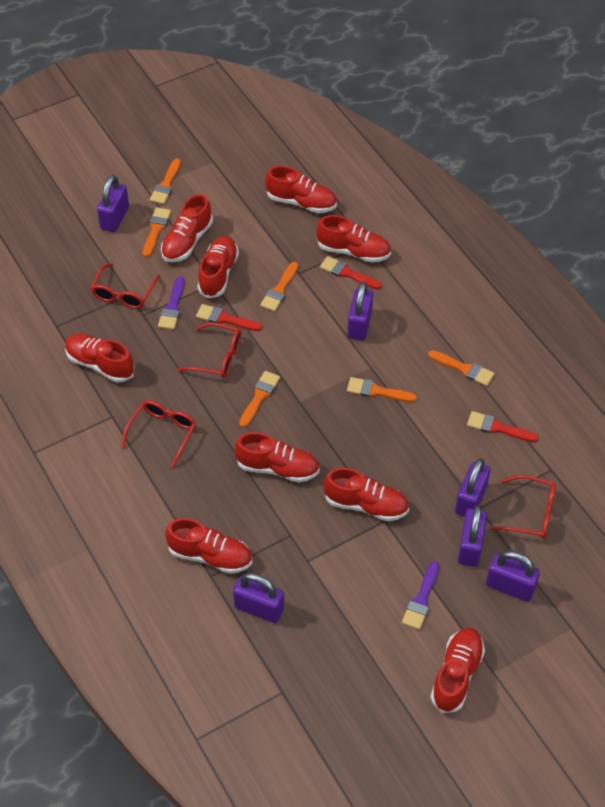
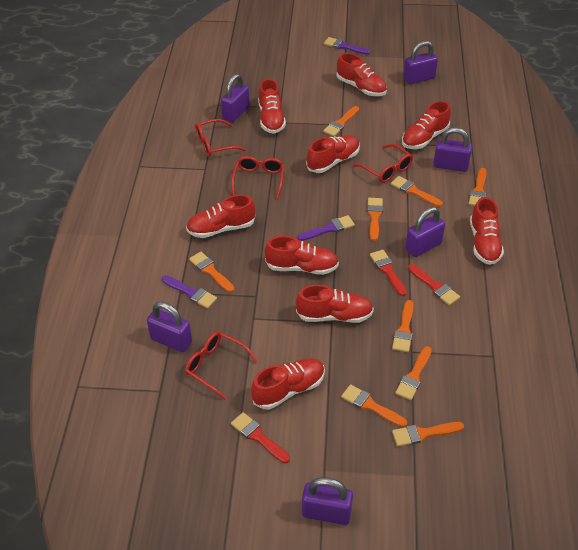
orange brush: 6 -> 9
purple brush: 2 -> 3

